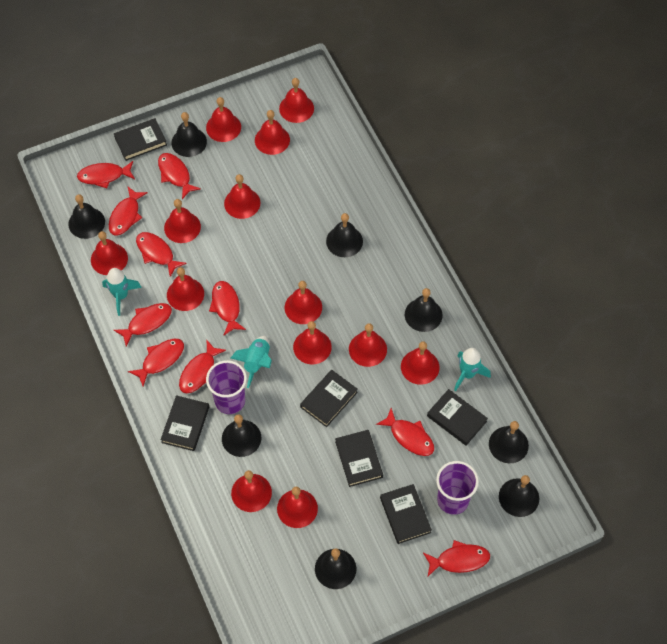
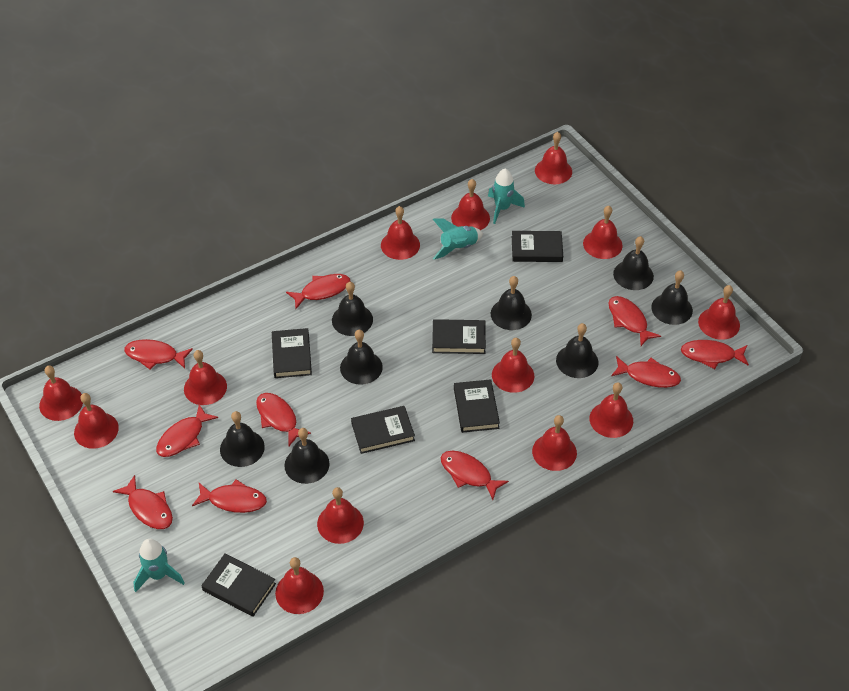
purple cup: 2 -> 0

